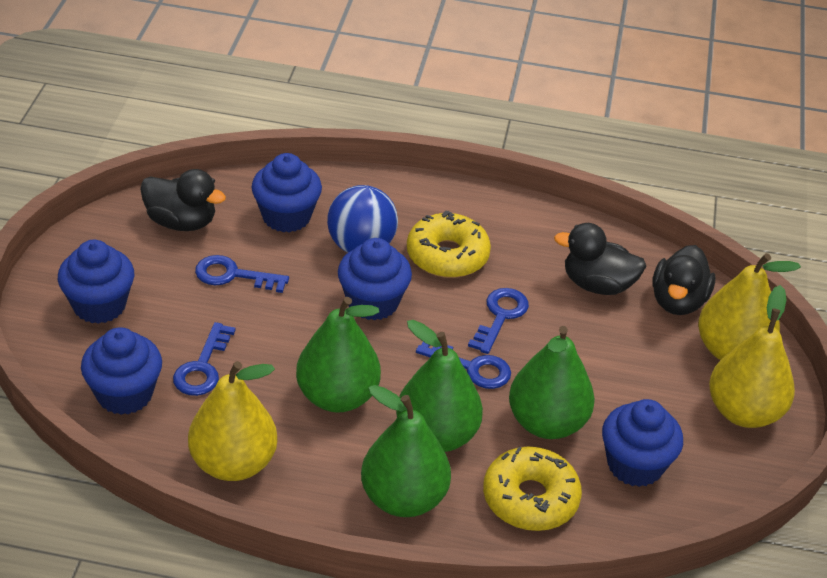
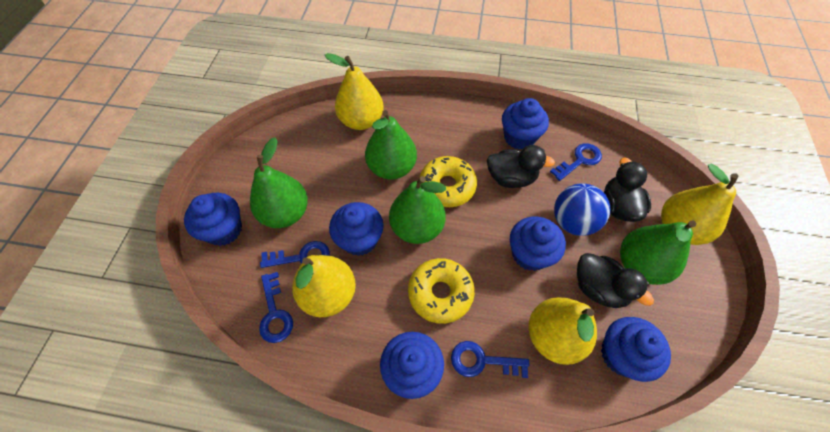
blue cupcake: 5 -> 6
yellow pear: 3 -> 4

